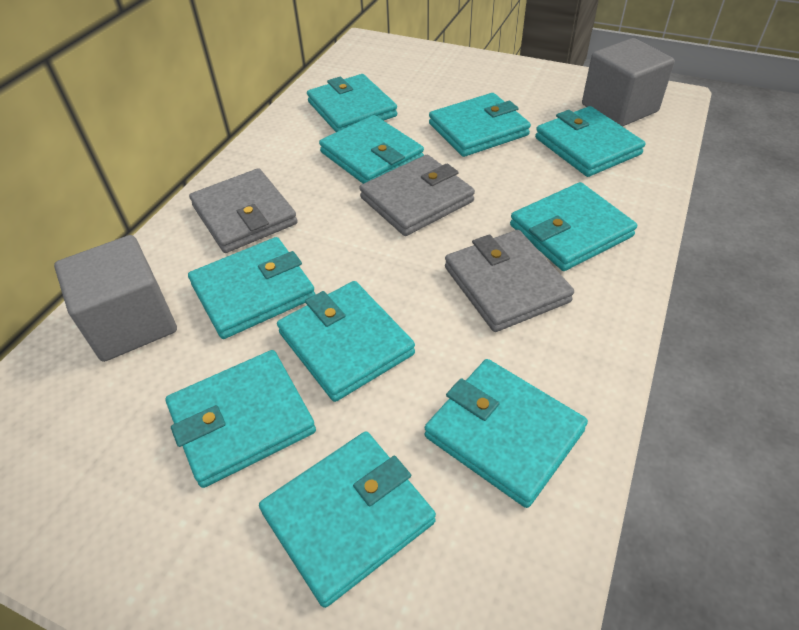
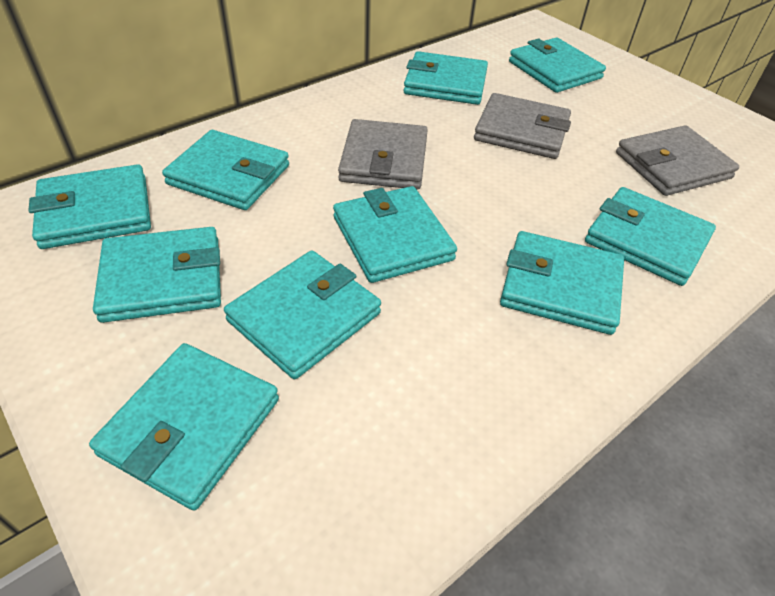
grey cube: 2 -> 0

